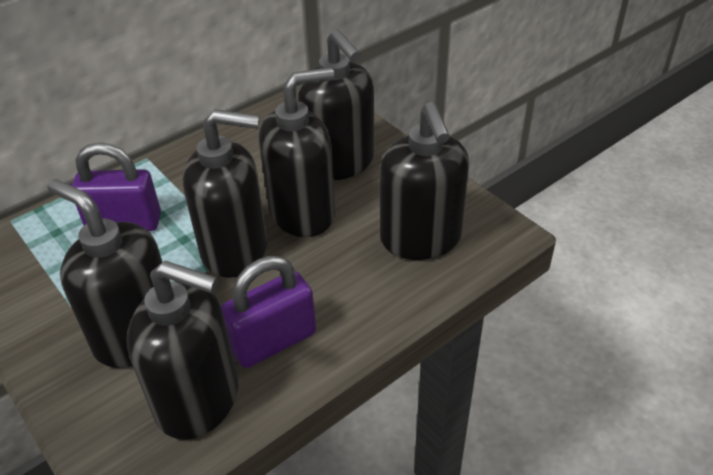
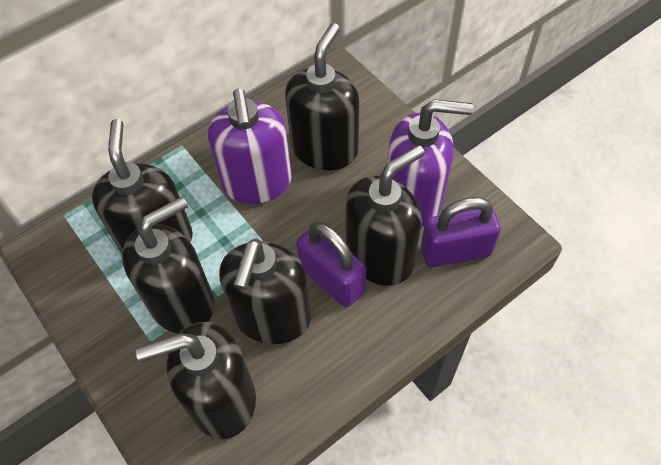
purple soap dispenser: 0 -> 2

